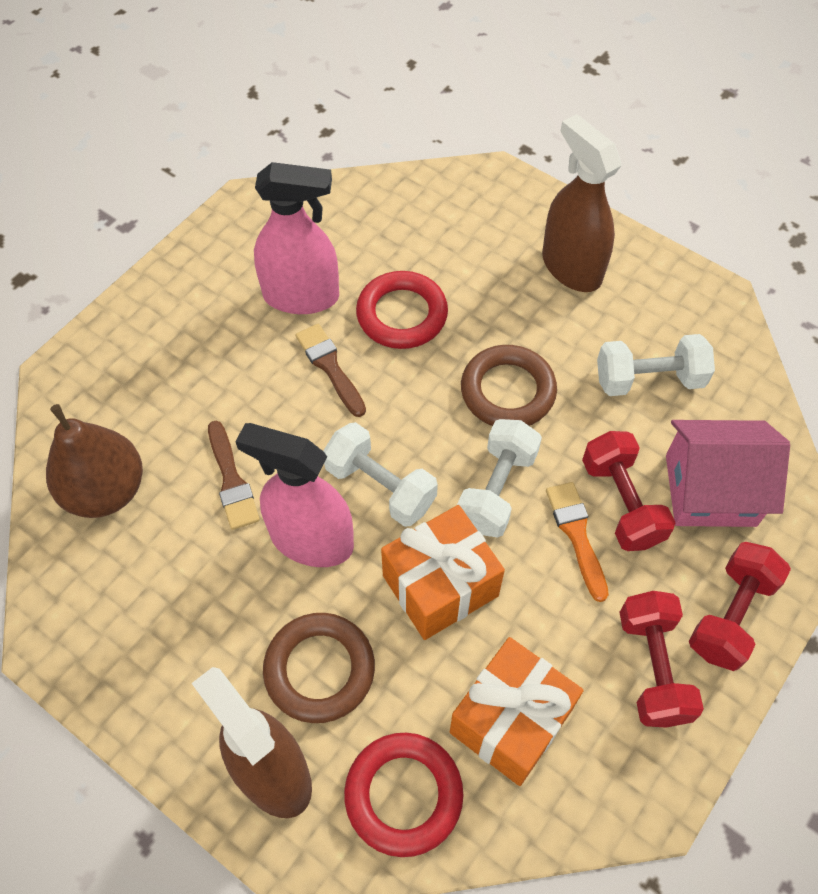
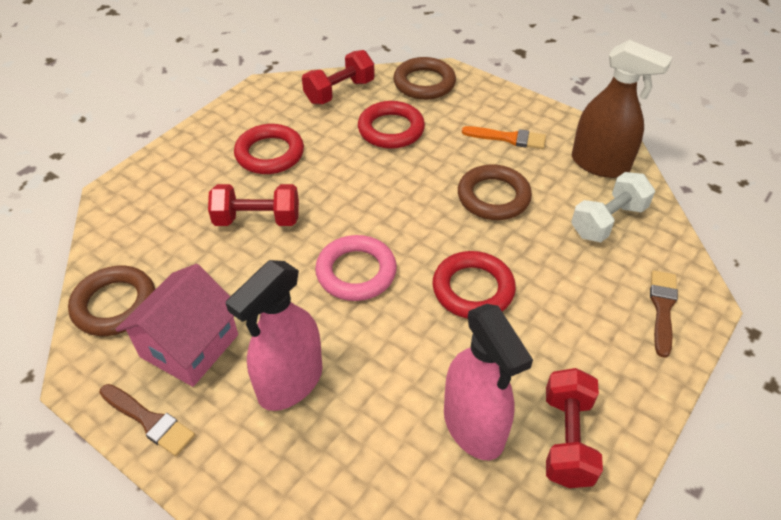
brown pear: 1 -> 0
brown ring: 2 -> 3
brown spray bottle: 2 -> 1
orange gift: 2 -> 0
pink ring: 0 -> 1
red ring: 2 -> 3
white dumbbell: 3 -> 1

